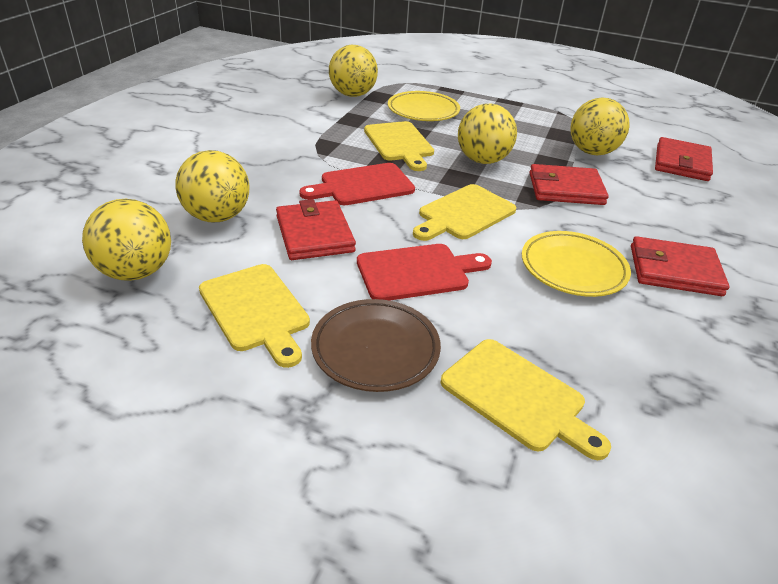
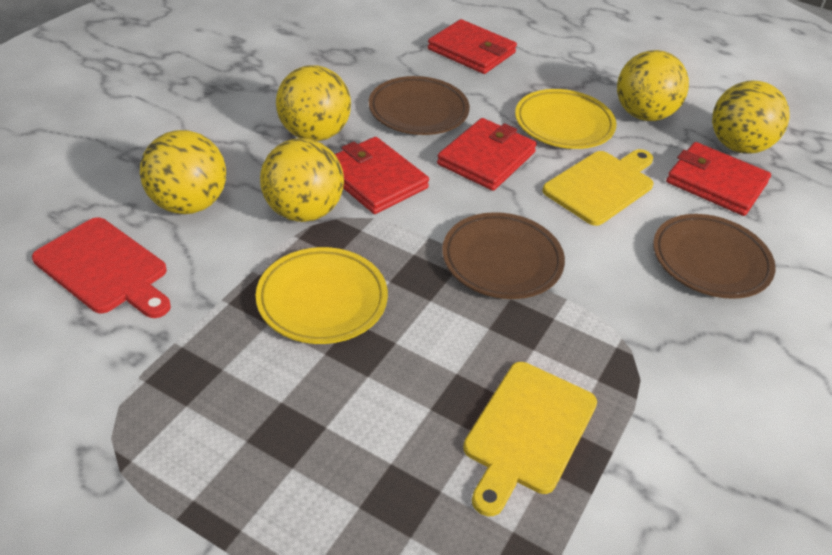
brown plate: 1 -> 3
red cutting board: 2 -> 1
yellow cutting board: 4 -> 2

